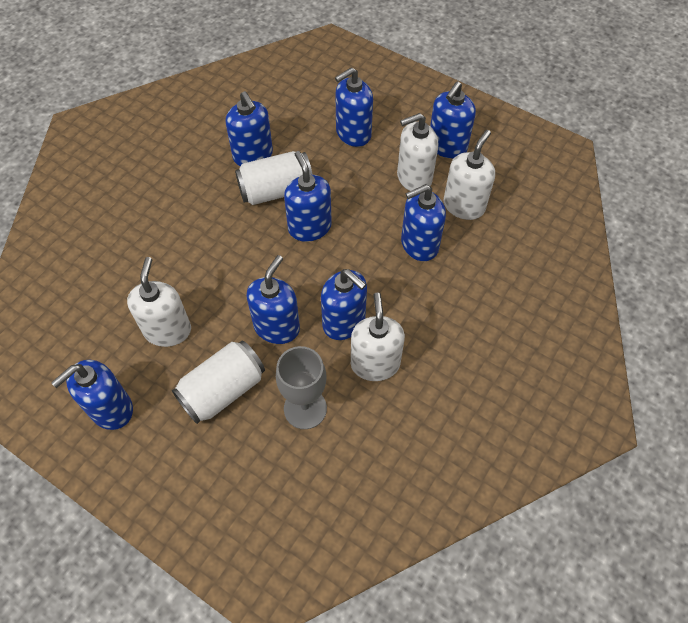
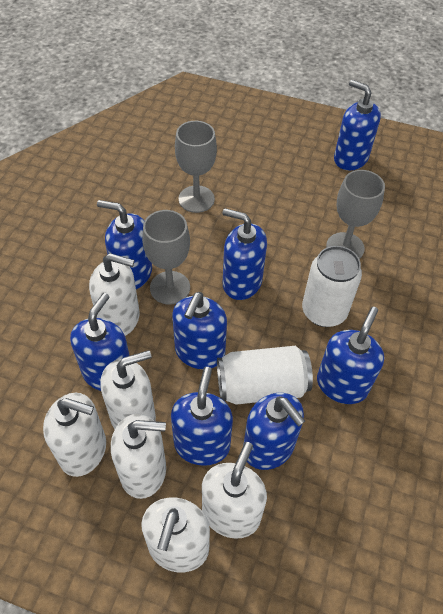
grey goblet: 1 -> 3
white soap dispenser: 4 -> 6

